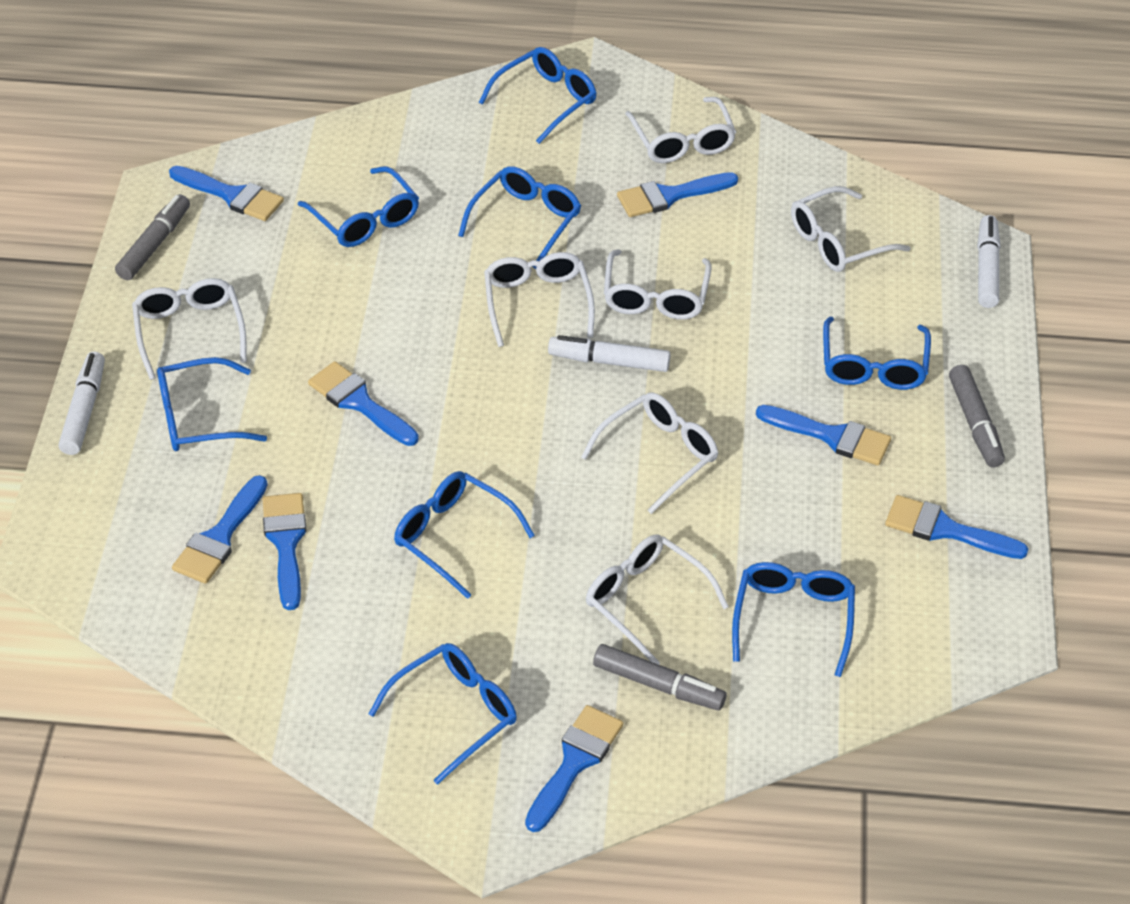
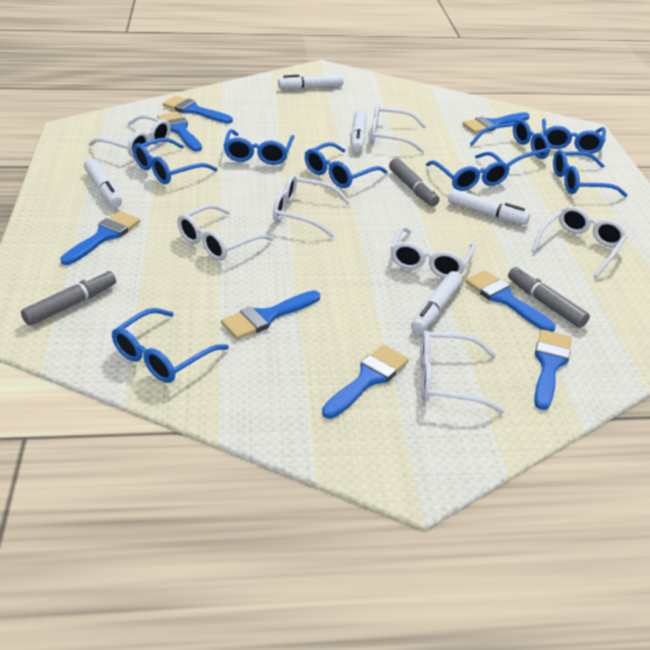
white marker: 3 -> 5

